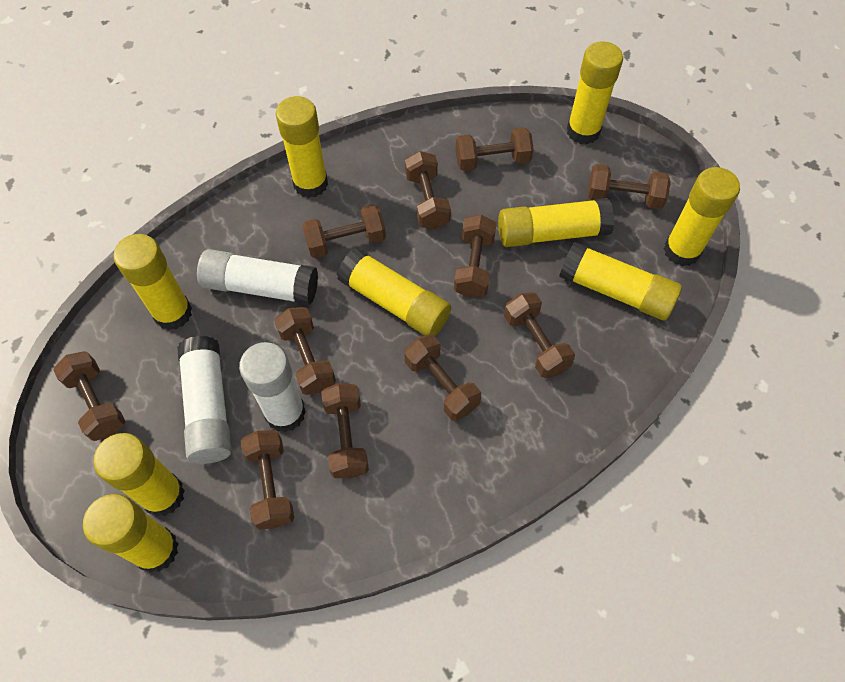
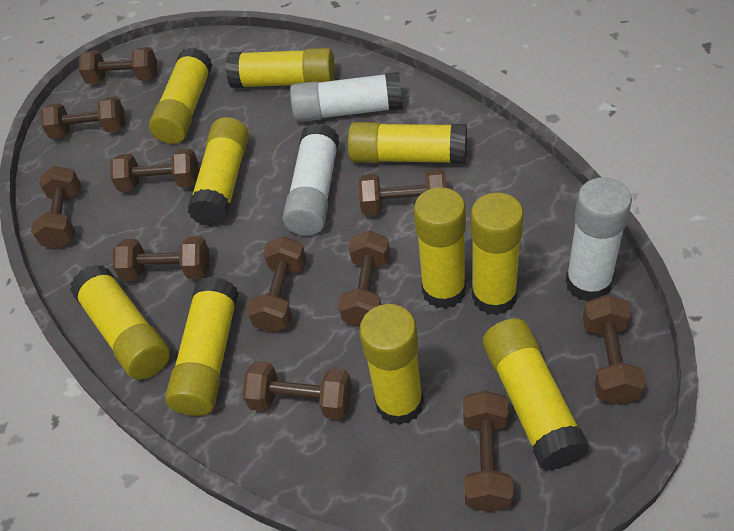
yellow glue stick: 9 -> 10

